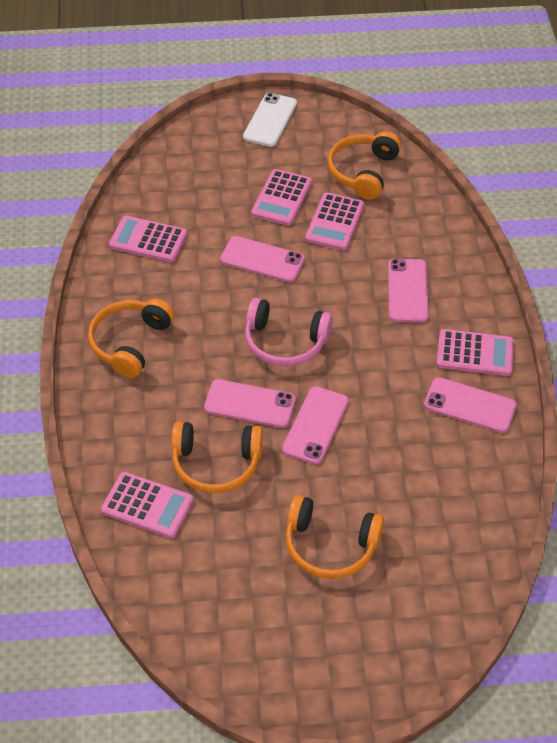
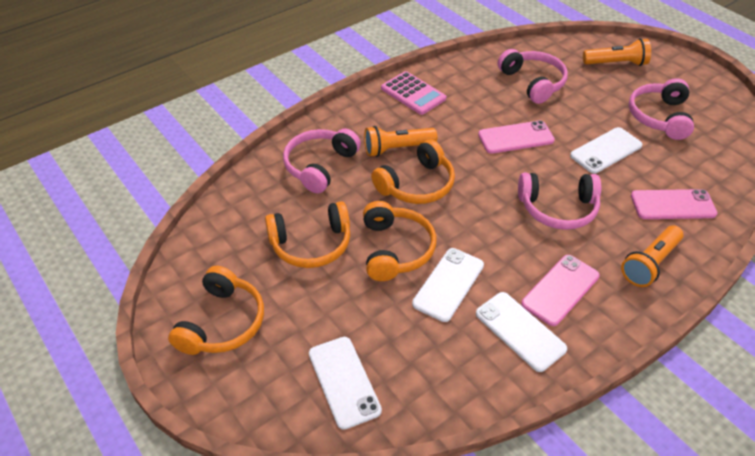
orange flashlight: 0 -> 3
pink calculator: 5 -> 1
pink headphones: 1 -> 4
pink phone: 5 -> 3
white phone: 1 -> 4

